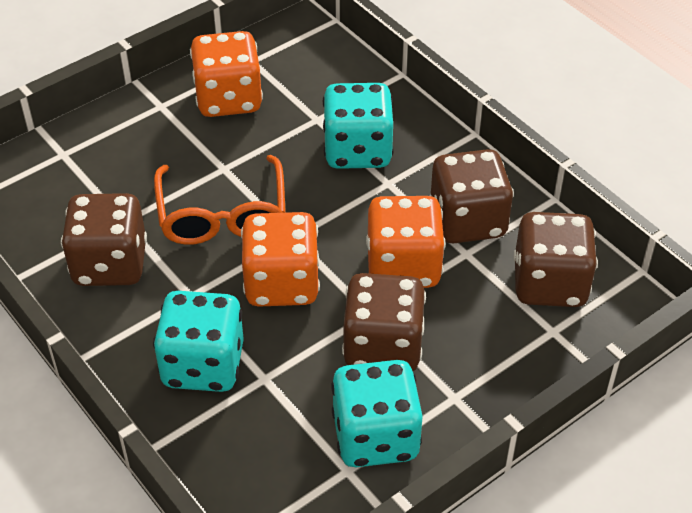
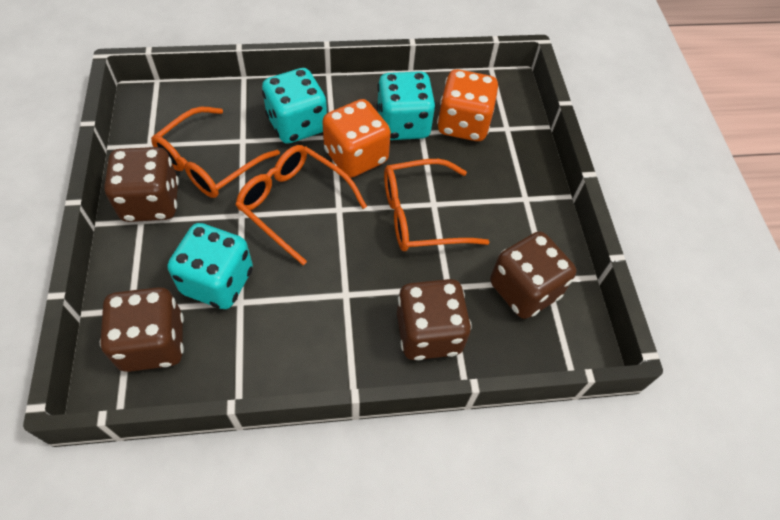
orange dice: 3 -> 2
orange glasses: 1 -> 3

